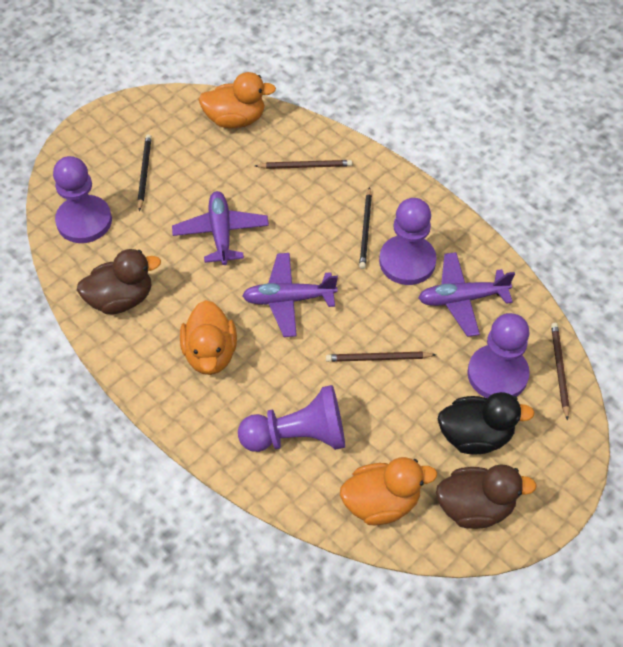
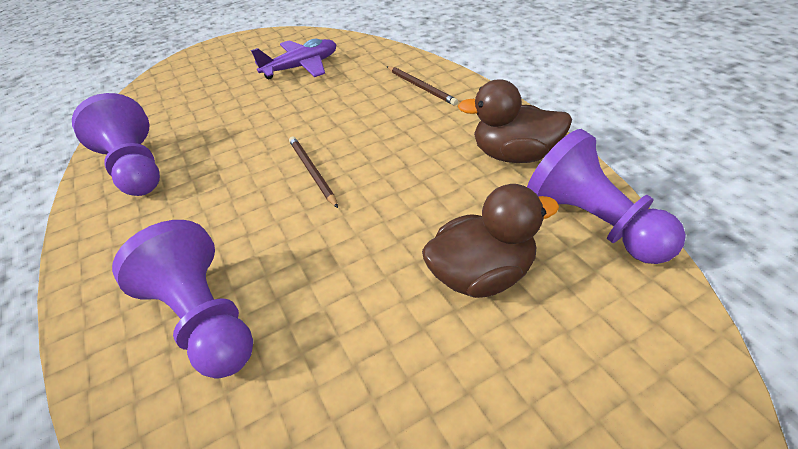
black duck: 1 -> 0
black pencil: 2 -> 0
brown pencil: 3 -> 2
orange duck: 3 -> 0
purple pawn: 4 -> 3
purple plane: 3 -> 1

